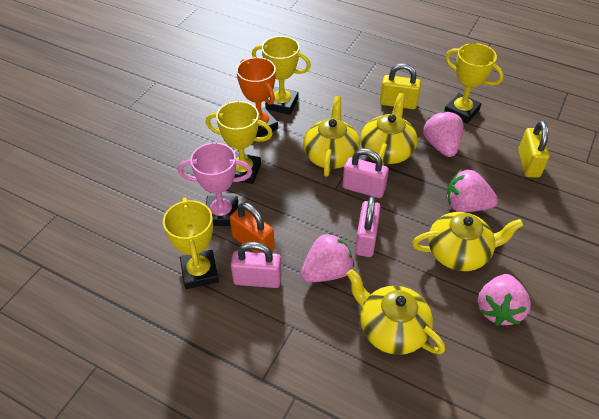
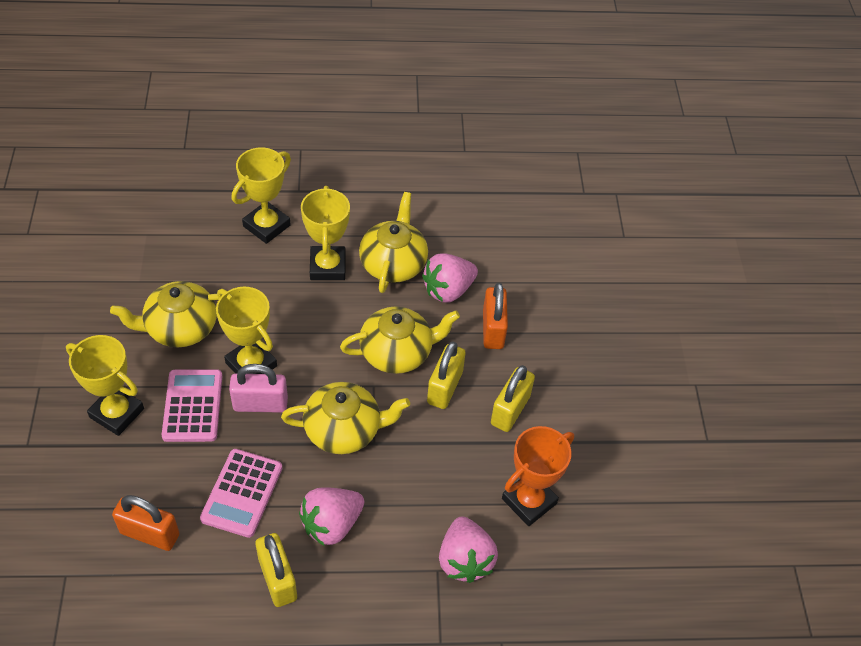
orange padlock: 1 -> 2
pink calculator: 0 -> 2
pink padlock: 3 -> 1
pink strawberry: 4 -> 3
pink trophy: 1 -> 0
yellow padlock: 2 -> 3

